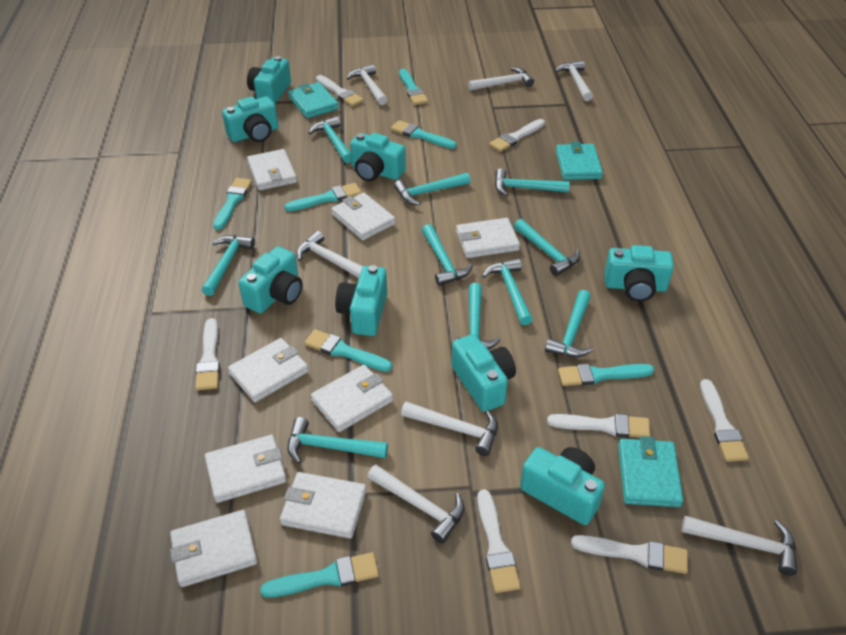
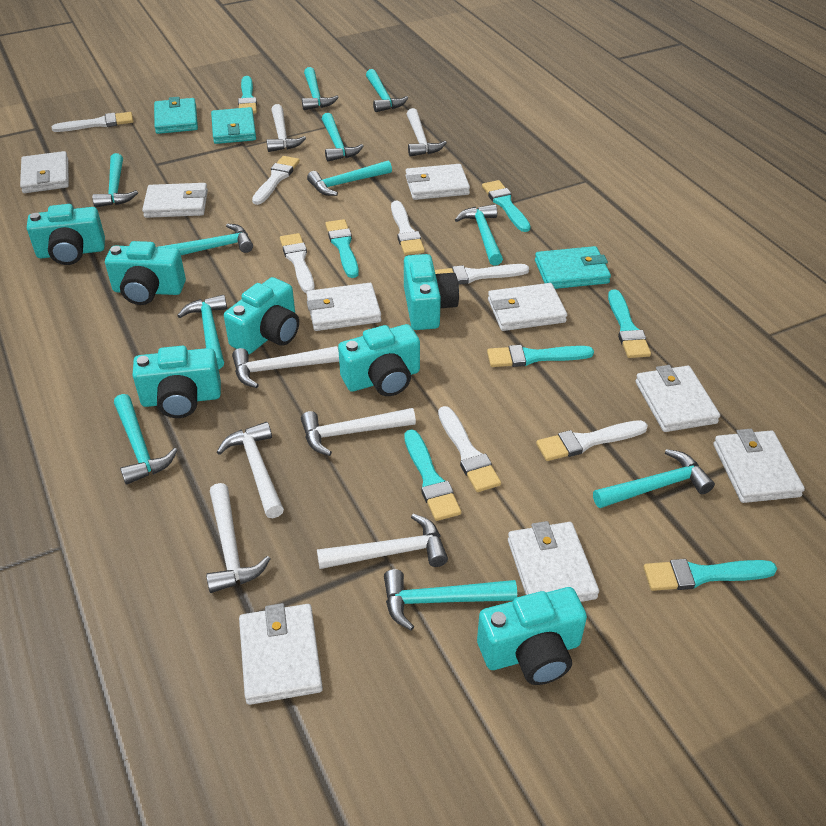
turquoise camera: 8 -> 7
turquoise hammer: 10 -> 11
white wallet: 8 -> 9

